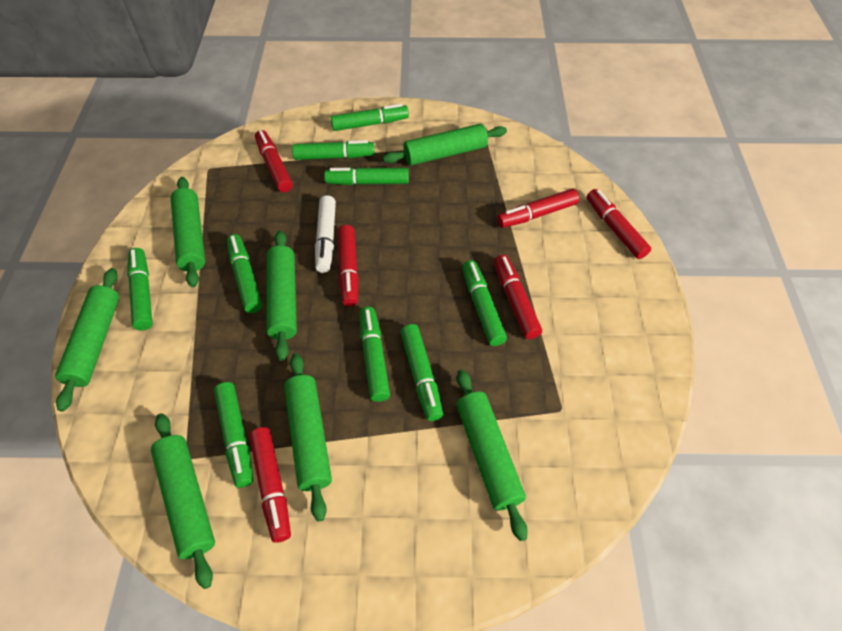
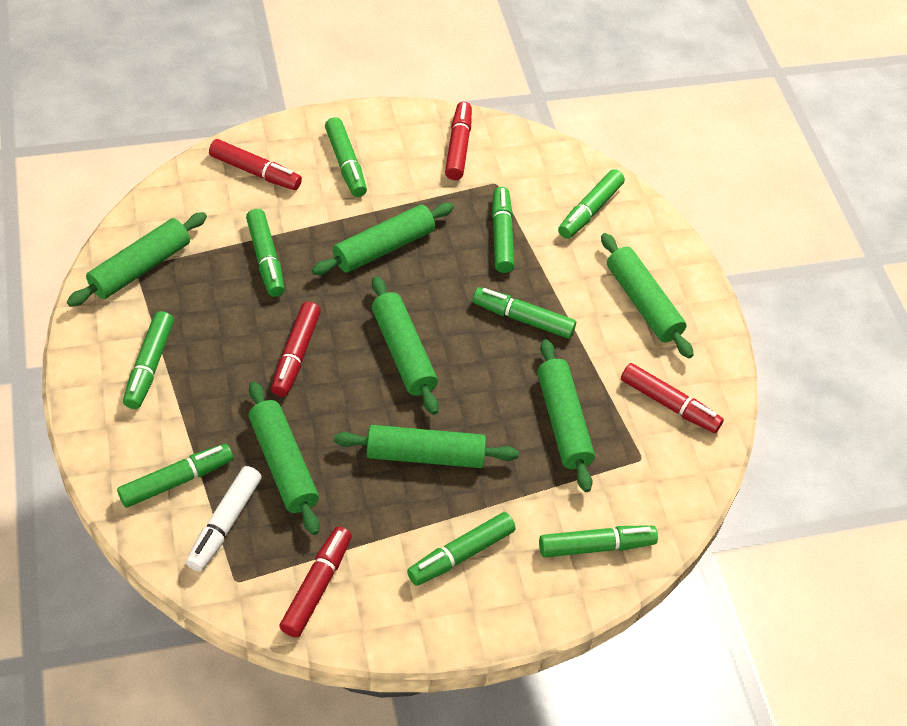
red marker: 6 -> 5

